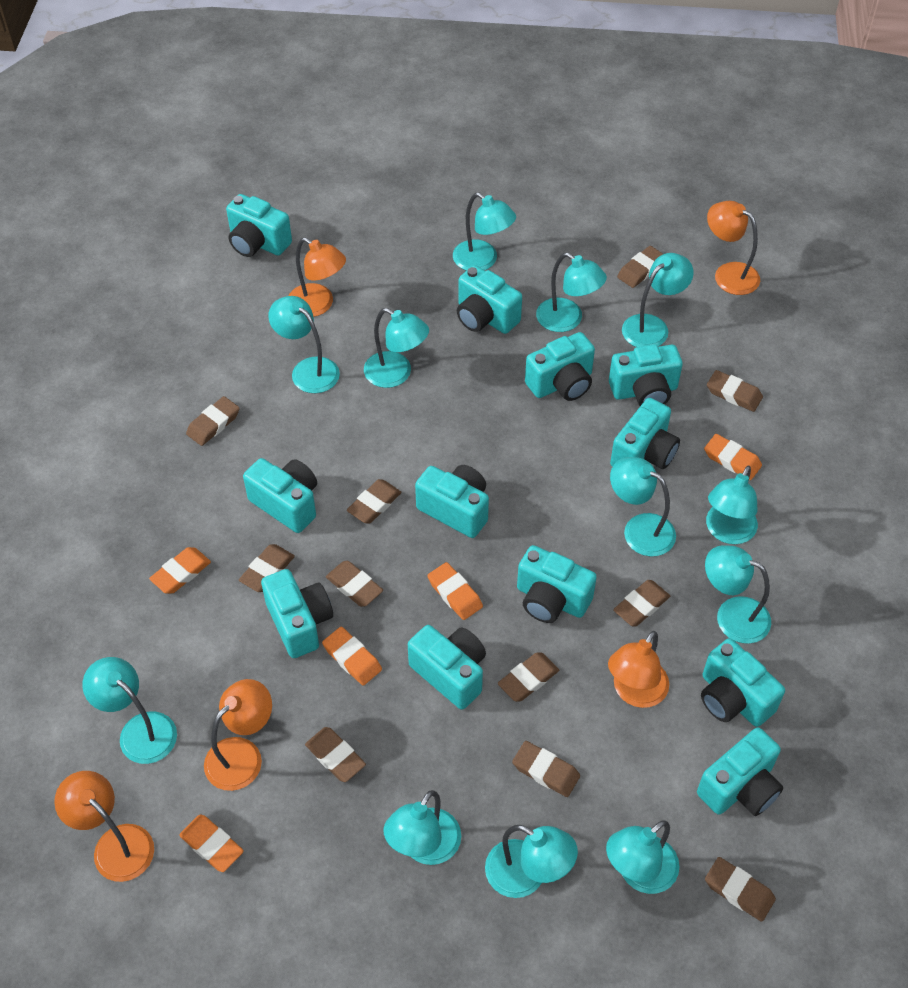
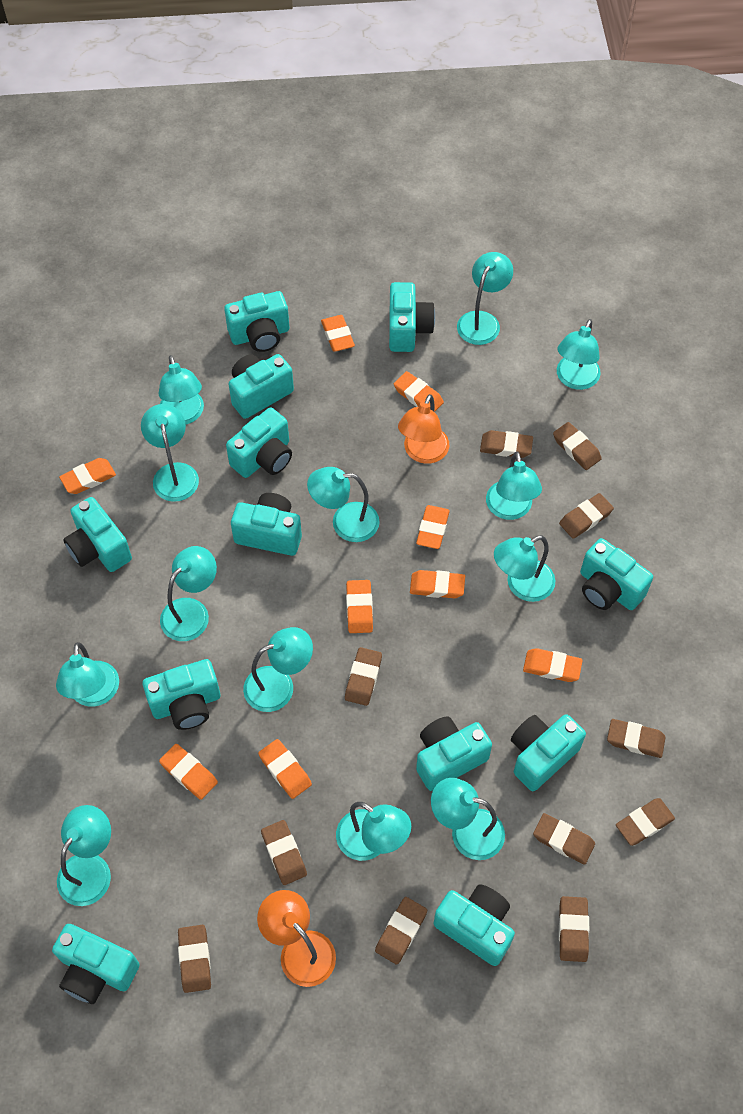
orange eraser: 5 -> 9
orange lamp: 5 -> 2
turquoise lamp: 12 -> 13

